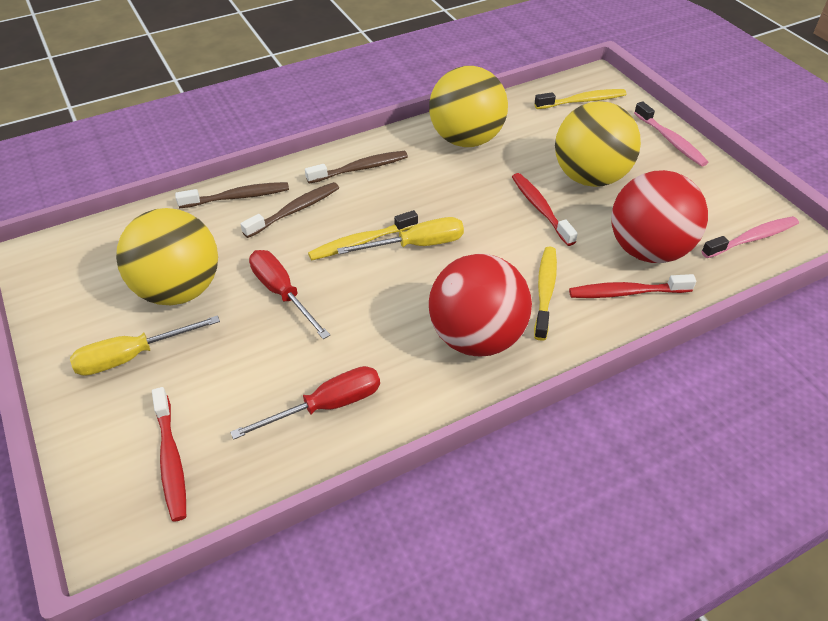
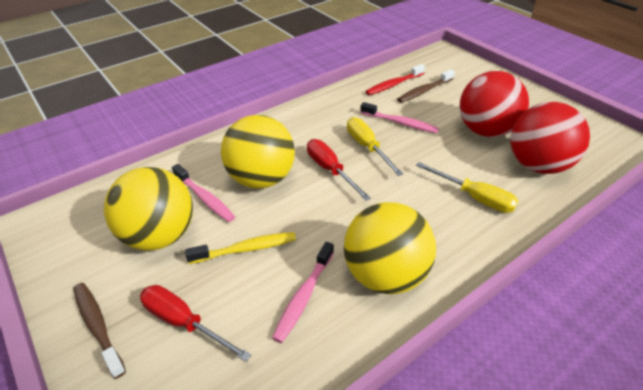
brown toothbrush: 3 -> 2
pink toothbrush: 2 -> 3
red toothbrush: 3 -> 1
yellow toothbrush: 3 -> 1

